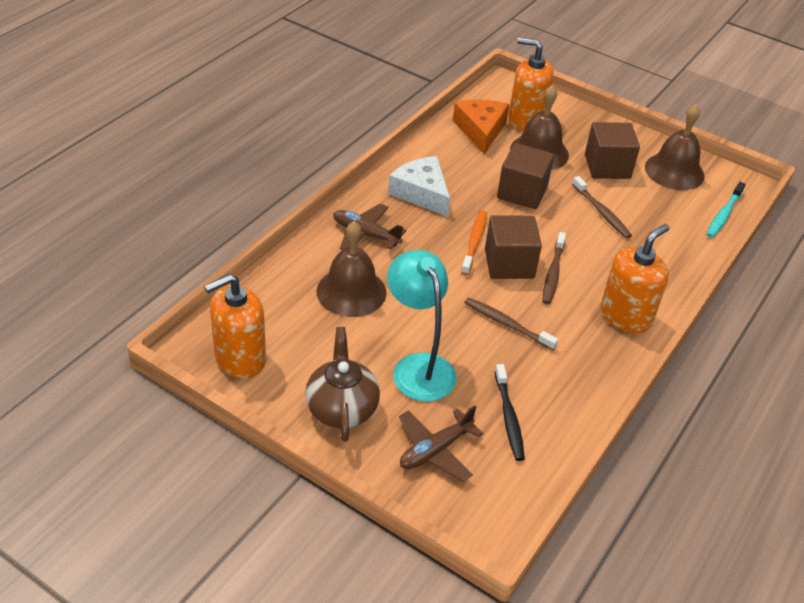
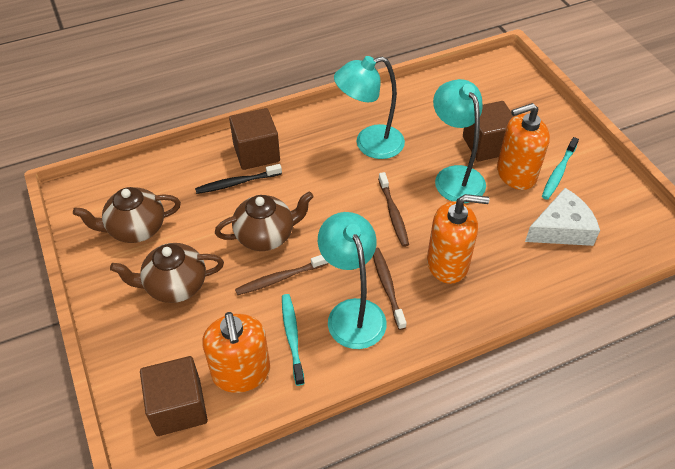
brown bell: 3 -> 0
brown plane: 2 -> 0
brown teapot: 1 -> 3
orange cheese: 1 -> 0
orange toothbrush: 1 -> 0
turquoise lamp: 1 -> 3
turquoise toothbrush: 1 -> 2

